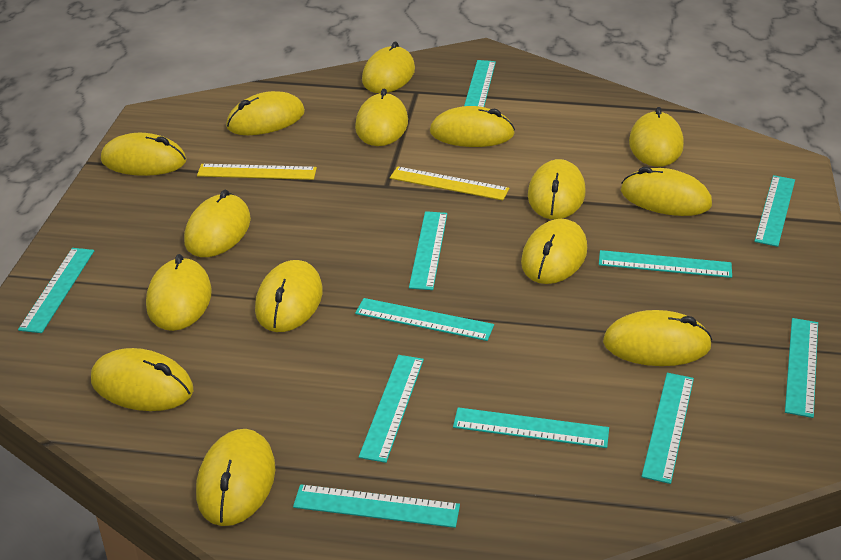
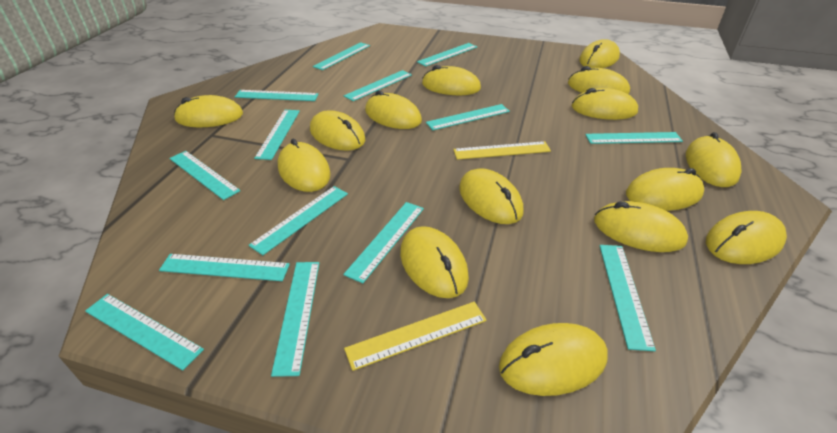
turquoise ruler: 11 -> 14

